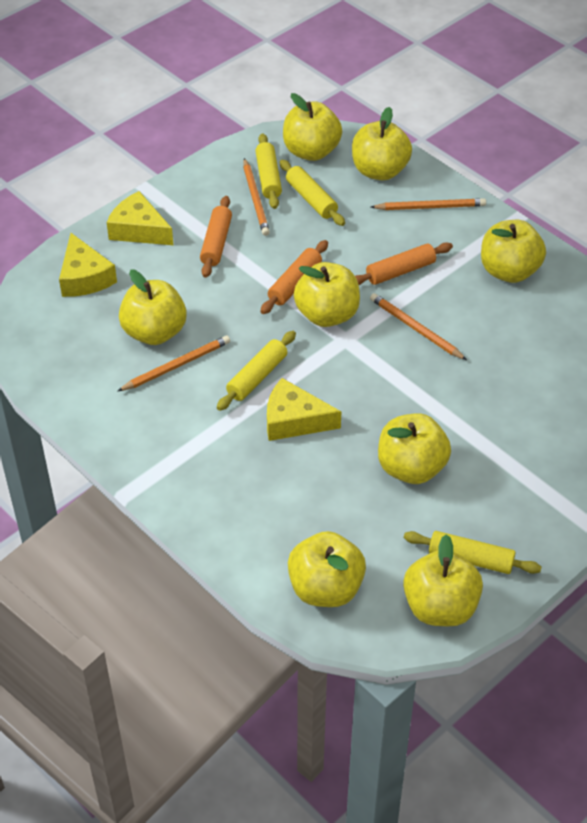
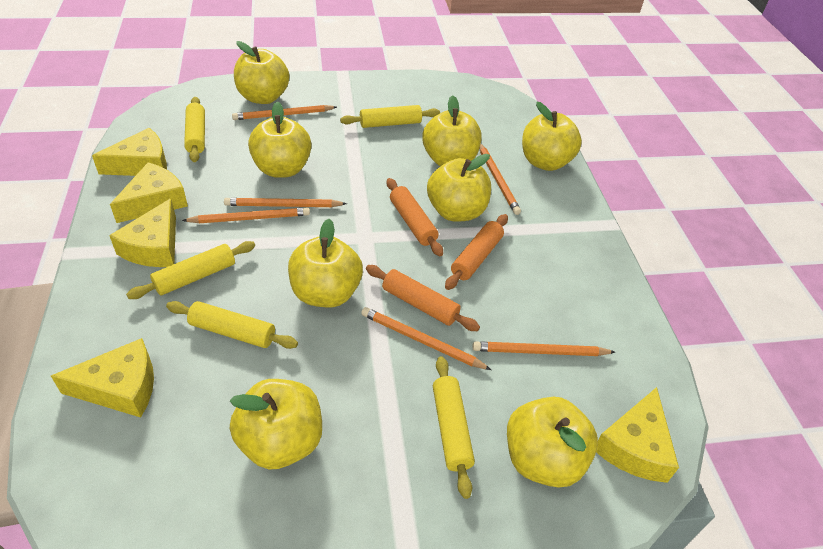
orange pencil: 4 -> 6
yellow cheese: 3 -> 5
yellow rolling pin: 4 -> 5

